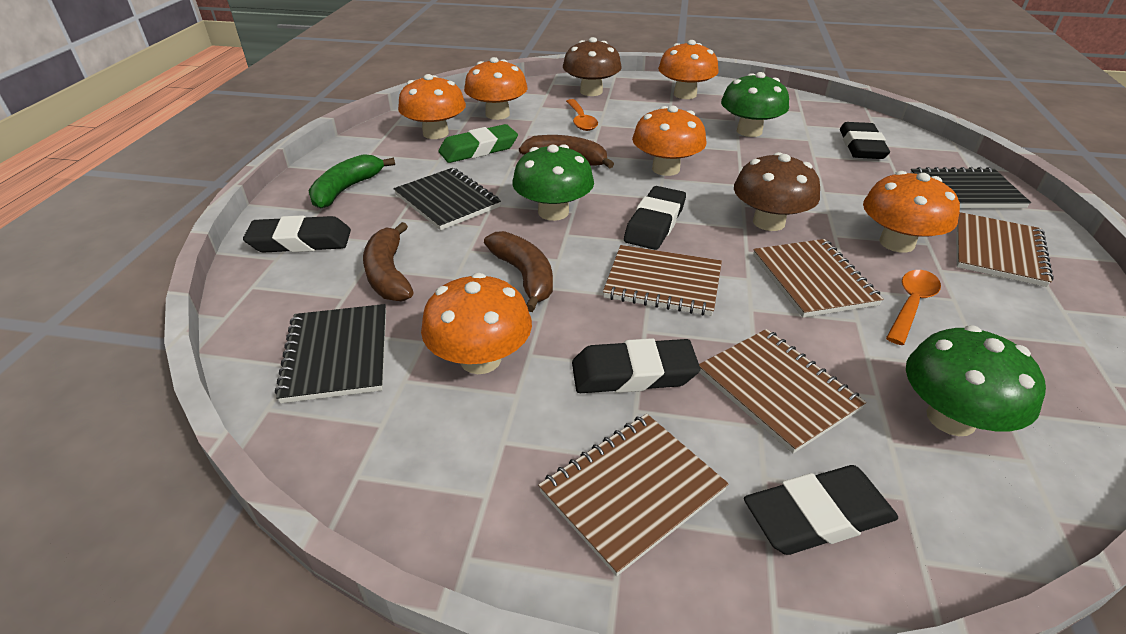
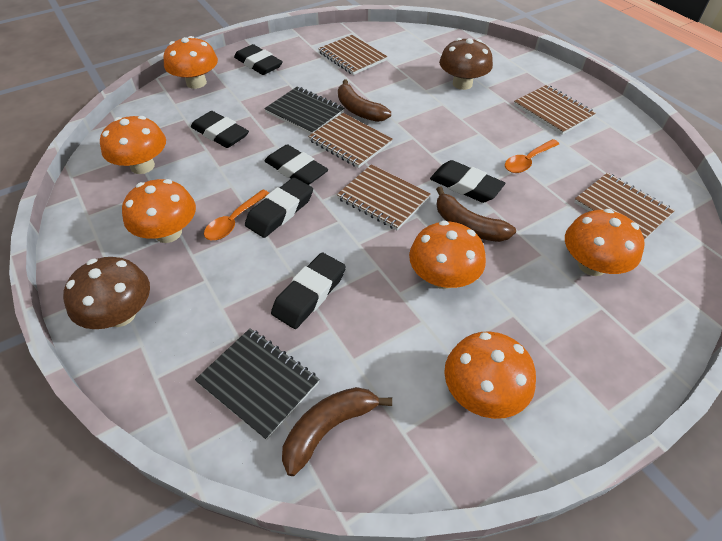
black eraser: 5 -> 6
black notebook: 3 -> 2
green banana: 1 -> 0
green eraser: 1 -> 0
green mushroom: 3 -> 0

